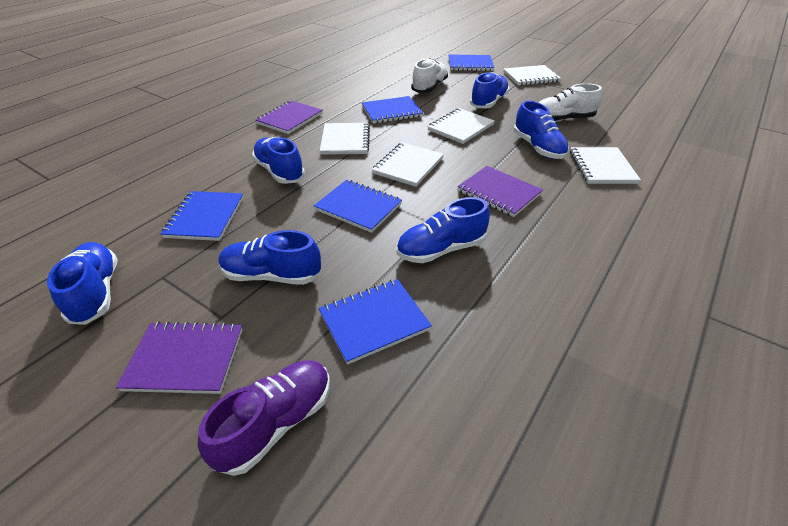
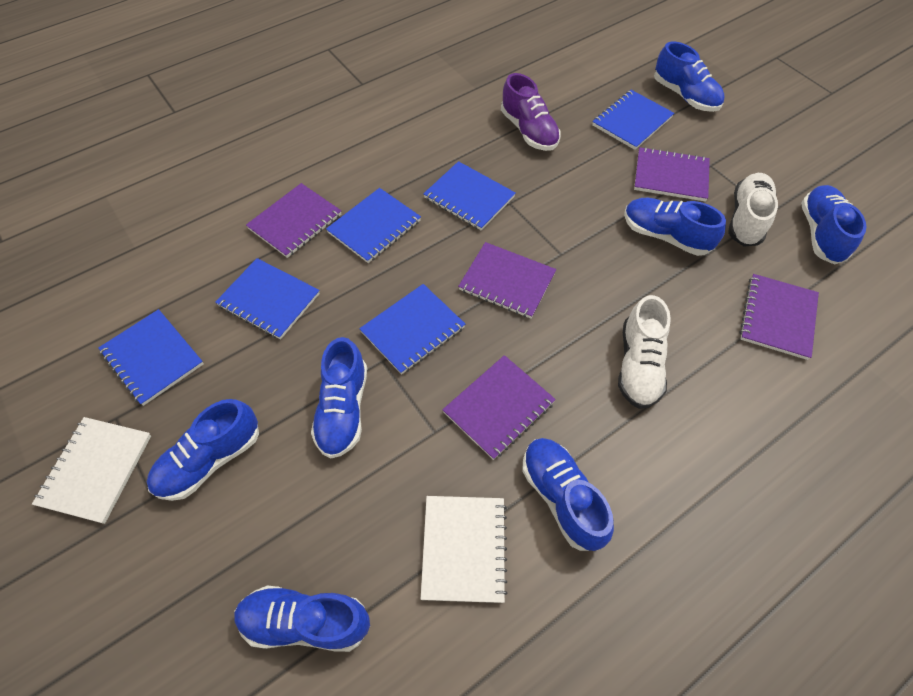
blue notebook: 5 -> 6
blue shoe: 6 -> 7
purple notebook: 3 -> 5
white notebook: 5 -> 2

